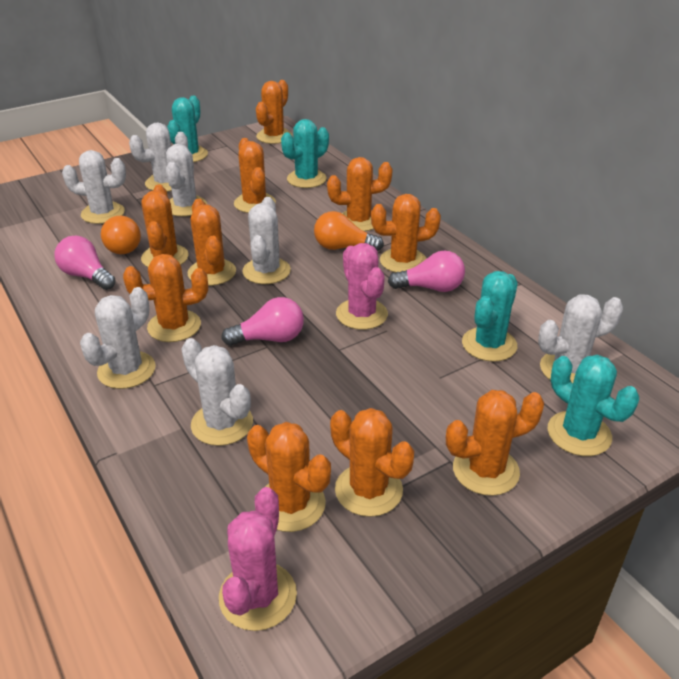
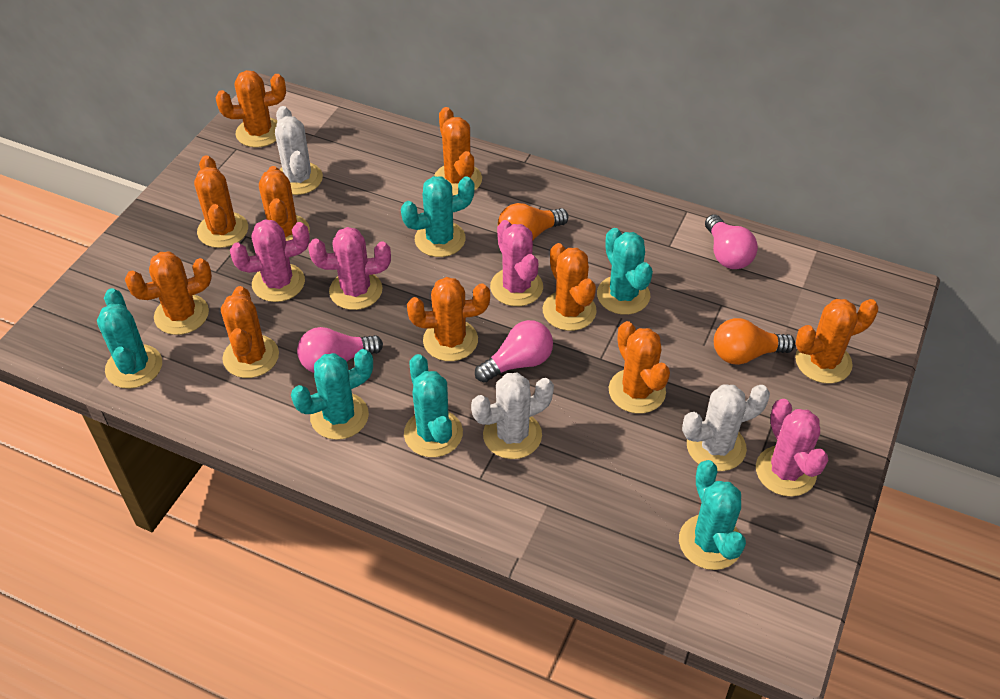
pink cactus: 2 -> 4
turquoise cactus: 4 -> 6
white cactus: 7 -> 3

